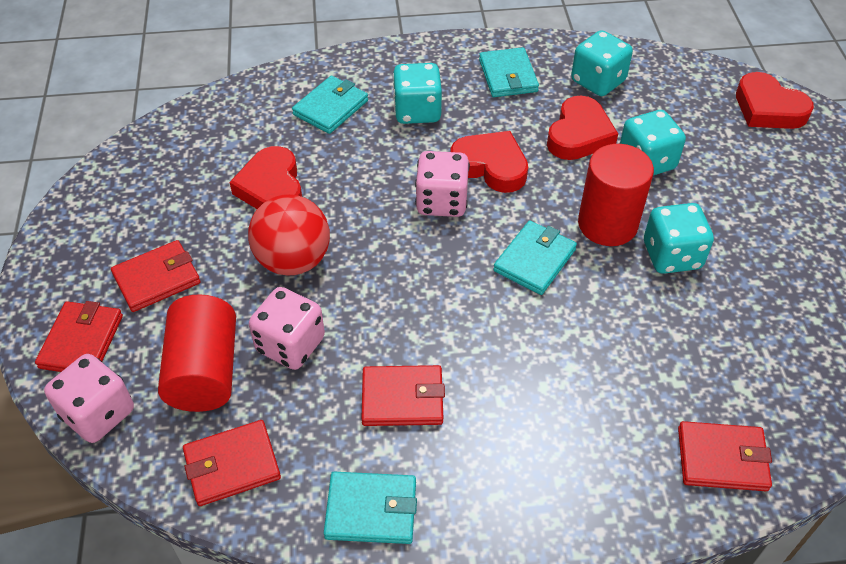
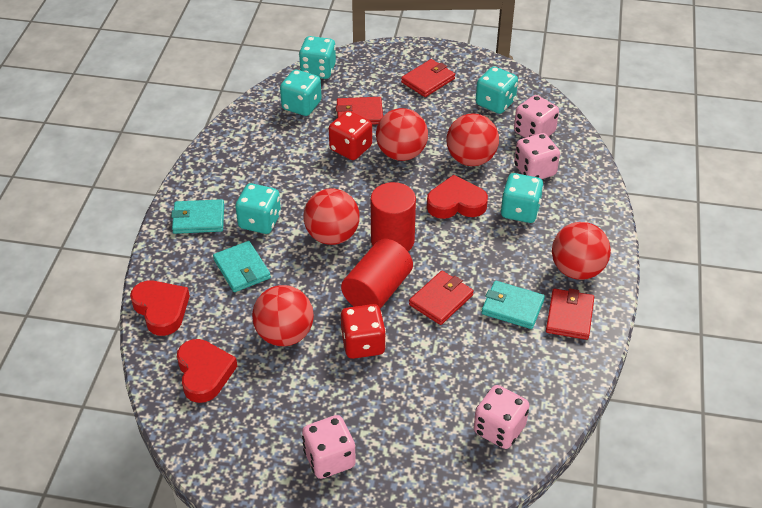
pink dice: 3 -> 4
red ball: 1 -> 5
red dice: 0 -> 2
red heart: 4 -> 3
red wallet: 5 -> 4
turquoise dice: 4 -> 5
turquoise wallet: 4 -> 3

